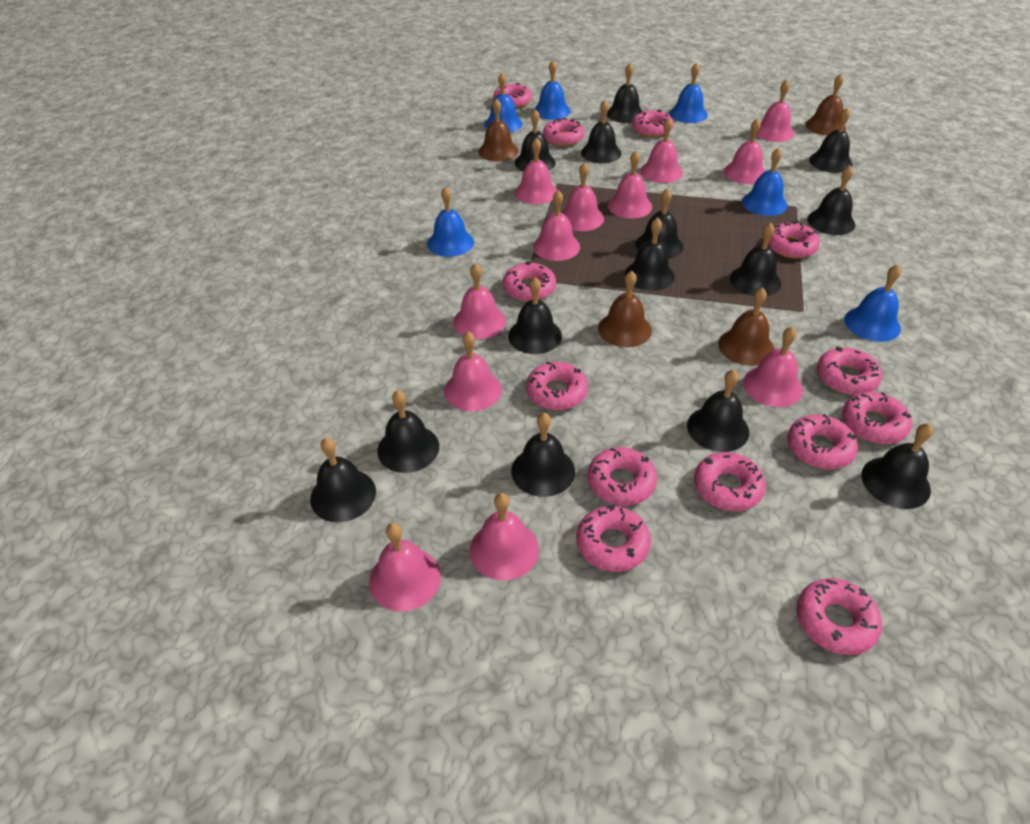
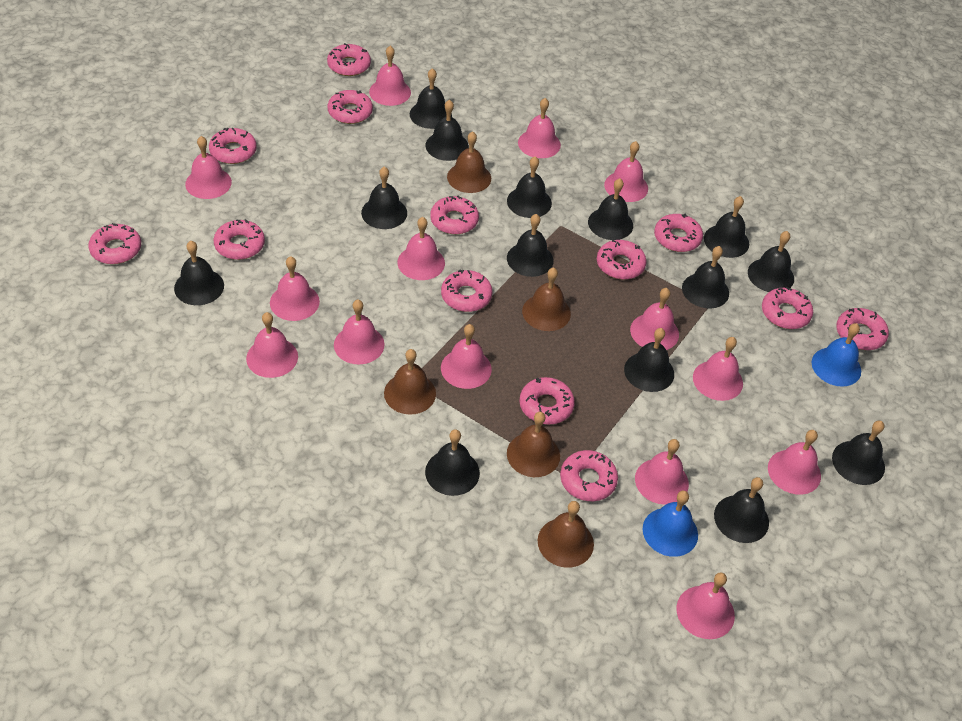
blue bell: 6 -> 2
brown bell: 4 -> 5
pink bell: 12 -> 14

